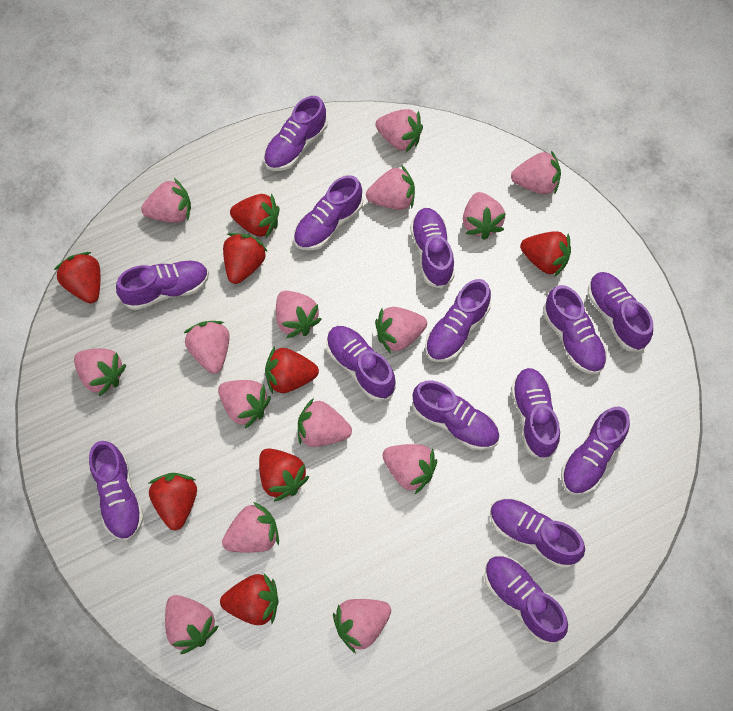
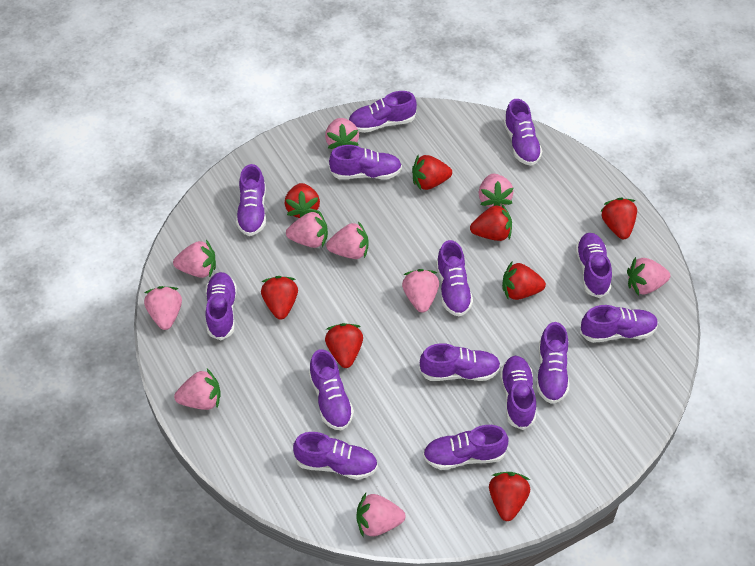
pink strawberry: 15 -> 10

